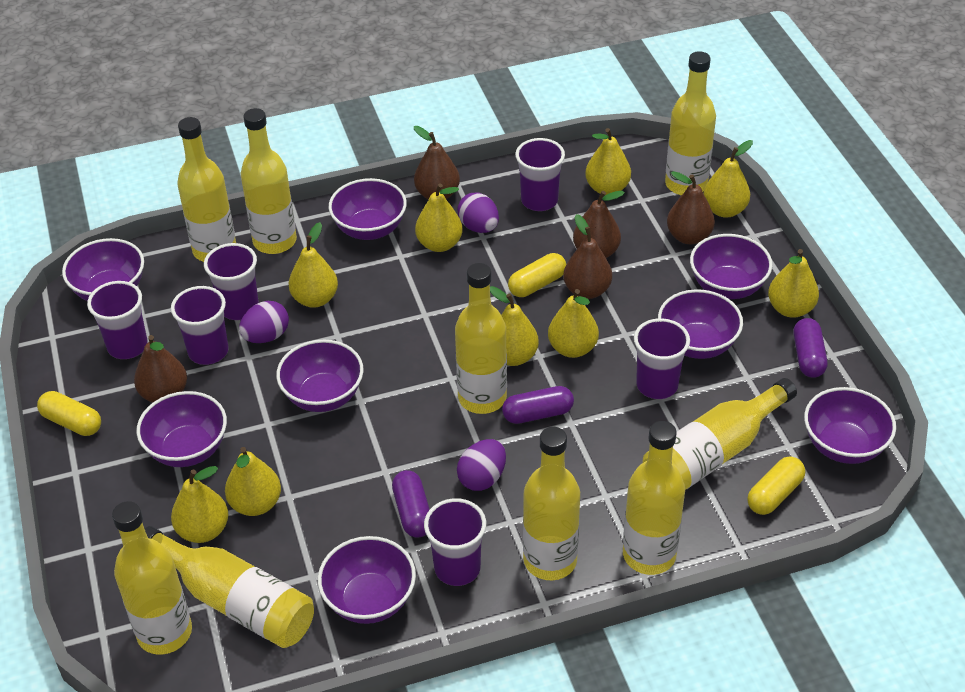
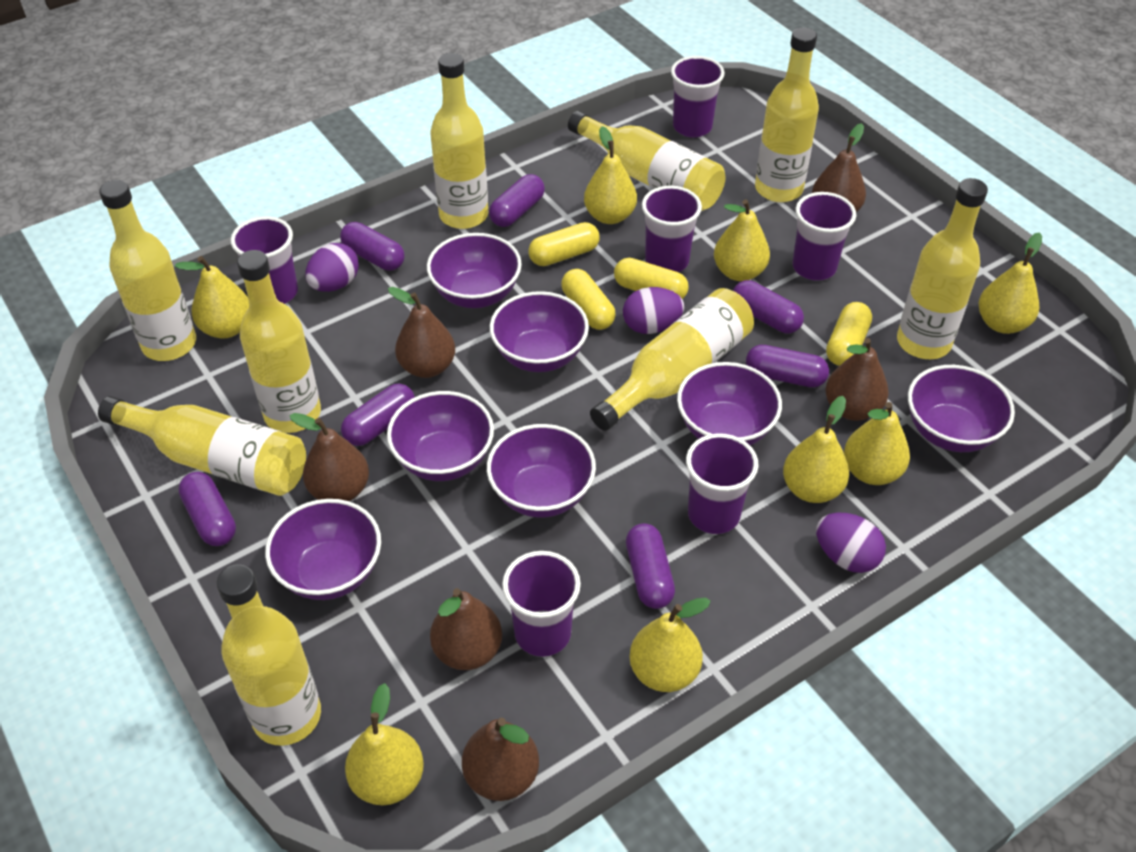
brown pear: 5 -> 6
purple bowl: 8 -> 7
purple capsule: 3 -> 7
yellow capsule: 3 -> 4
yellow pear: 9 -> 8

